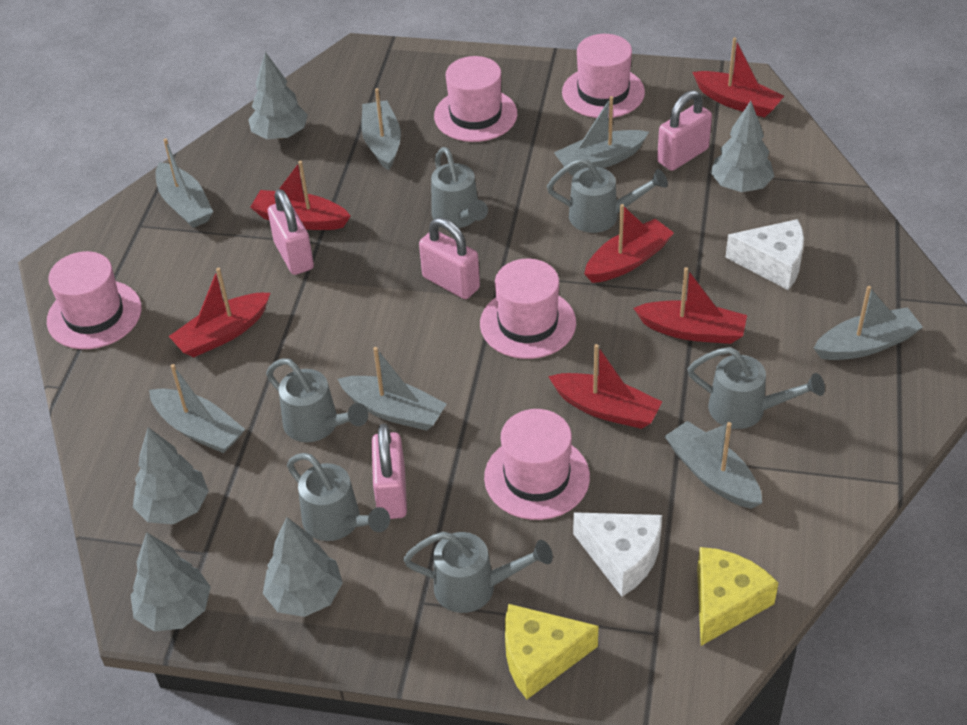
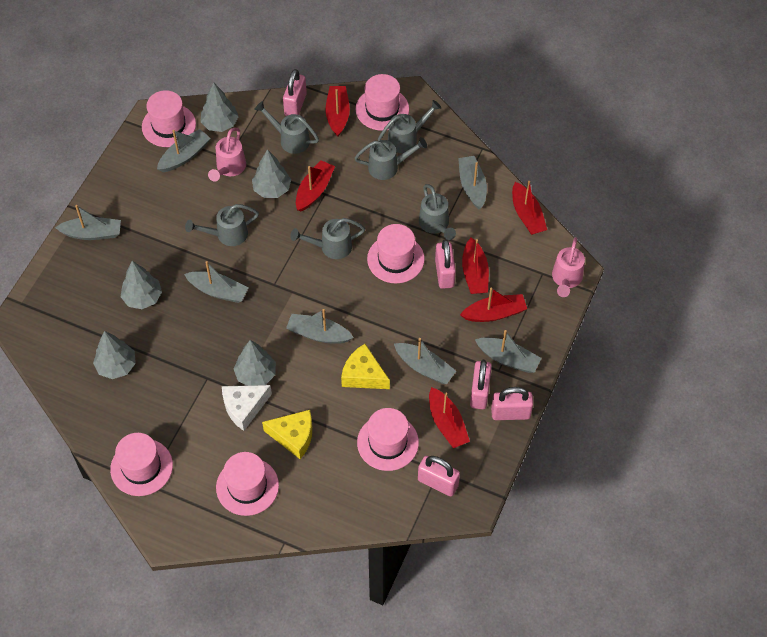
pink hat: 5 -> 6
pink padlock: 4 -> 5
pink watering can: 0 -> 2
white cheese: 2 -> 1

